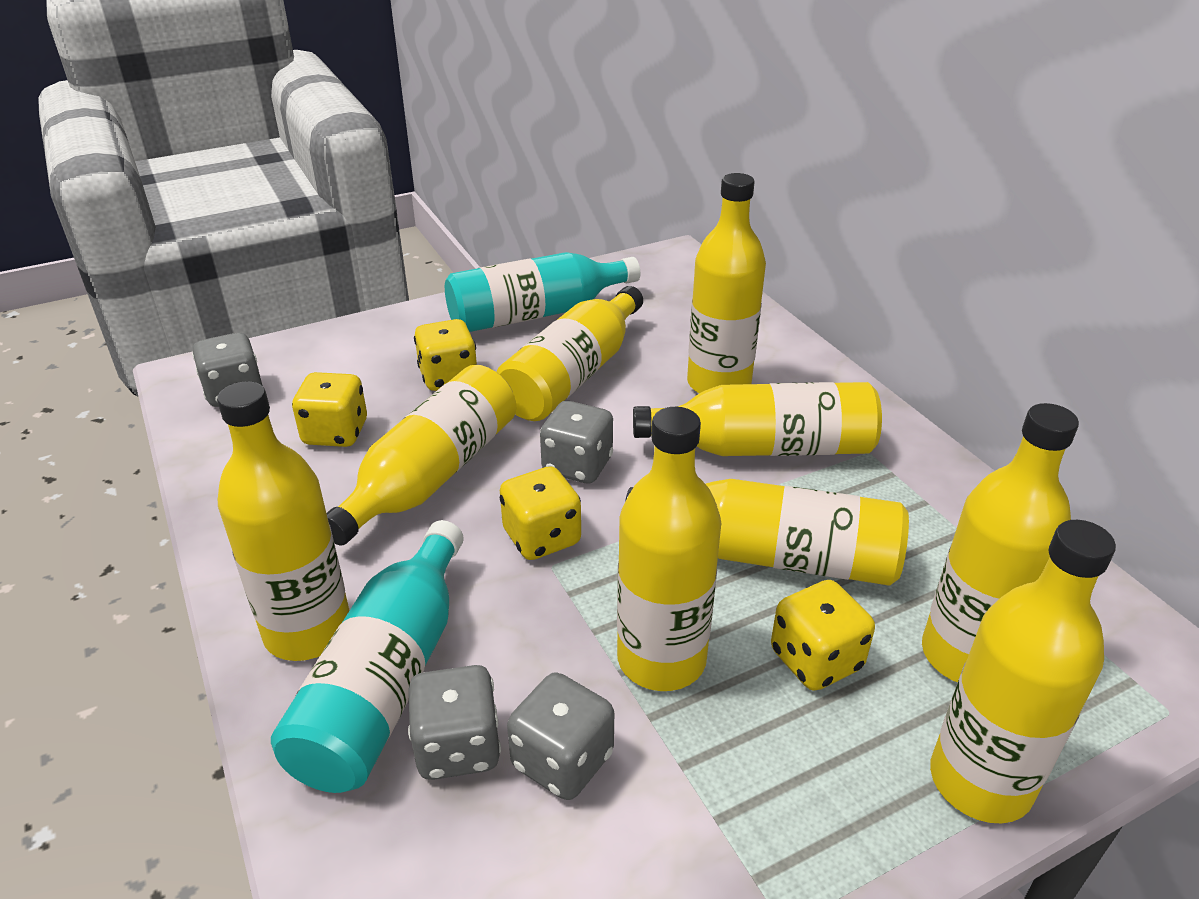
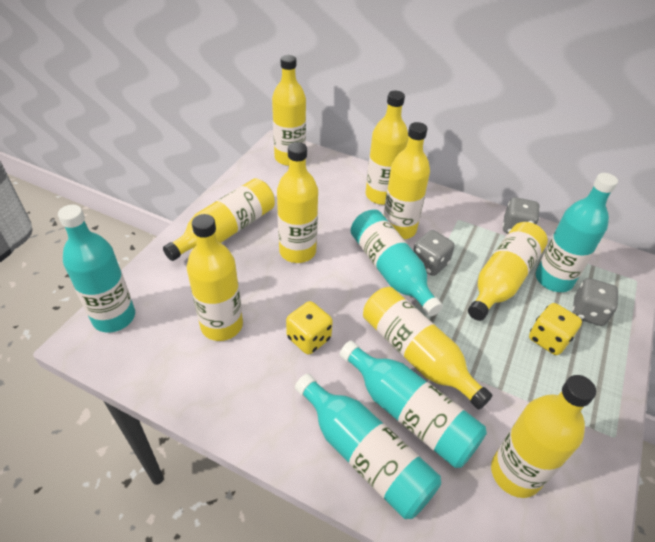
grey dice: 4 -> 3
turquoise bottle: 2 -> 5
yellow dice: 4 -> 2

